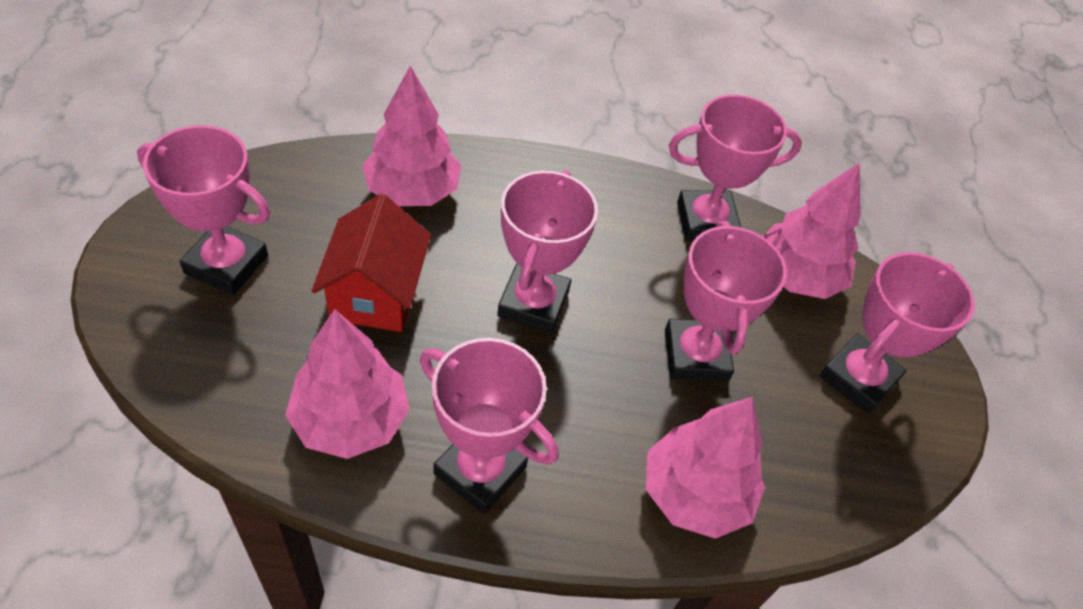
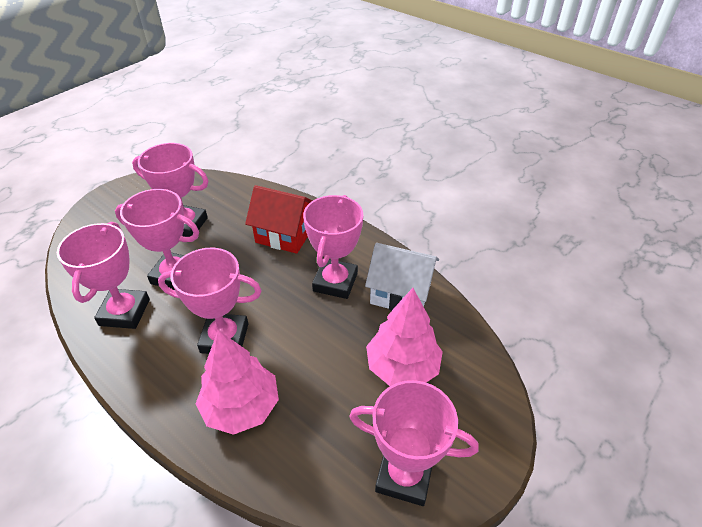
pink tree: 4 -> 2
white house: 0 -> 1

